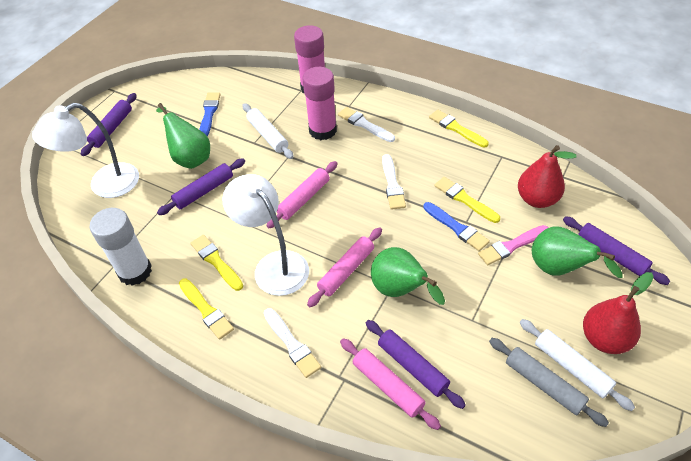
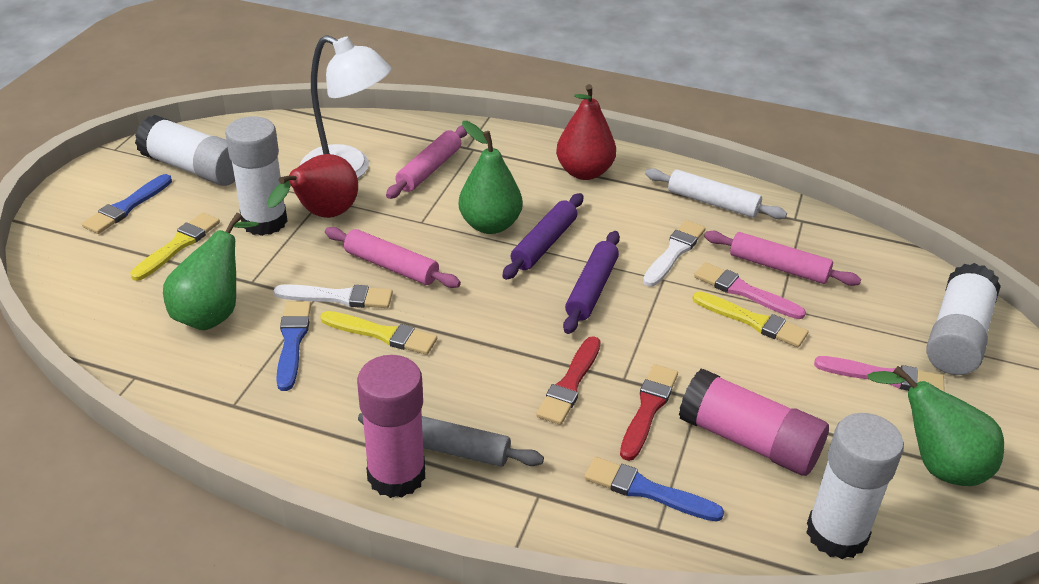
blue brush: 2 -> 3
pink brush: 1 -> 2
purple rolling pin: 4 -> 2
red brush: 0 -> 2
white brush: 3 -> 2
white glue stick: 1 -> 4
white lamp: 2 -> 1
white rolling pin: 2 -> 1
yellow brush: 4 -> 3

